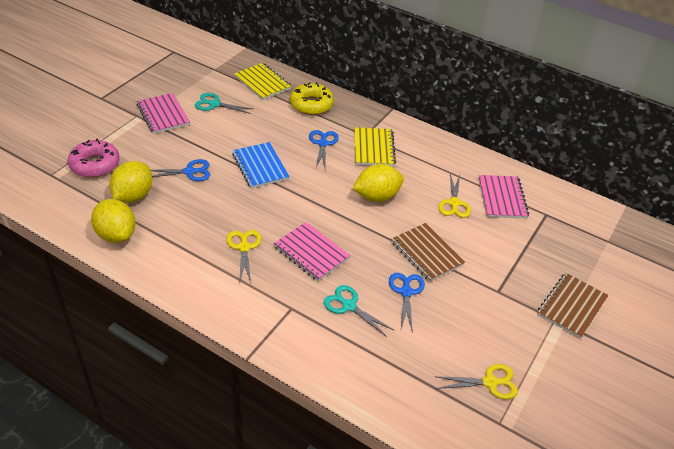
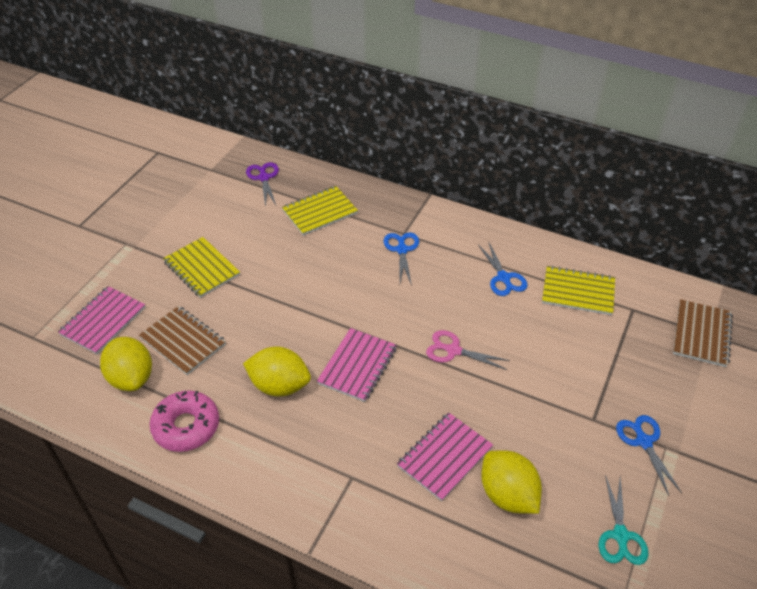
blue notebook: 1 -> 0
pink scissors: 0 -> 1
purple scissors: 0 -> 1
turquoise scissors: 2 -> 1
yellow donut: 1 -> 0
yellow notebook: 2 -> 3
yellow scissors: 3 -> 0

